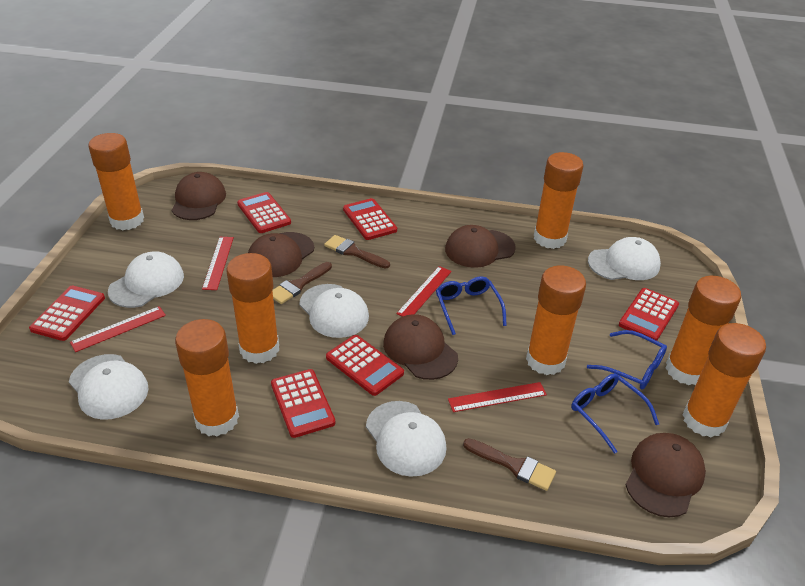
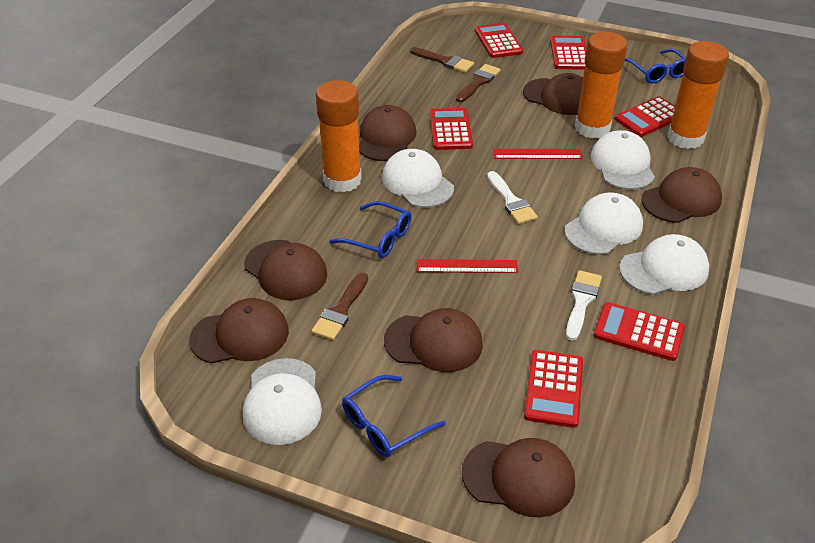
brown cap: 5 -> 7
orange glue stick: 7 -> 3
red ruler: 4 -> 2
white brush: 0 -> 2

